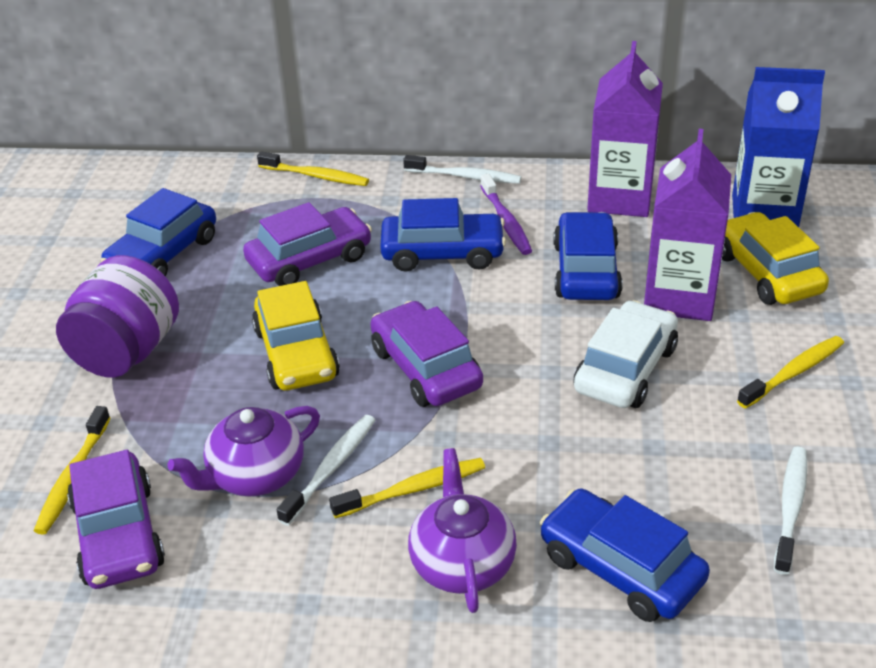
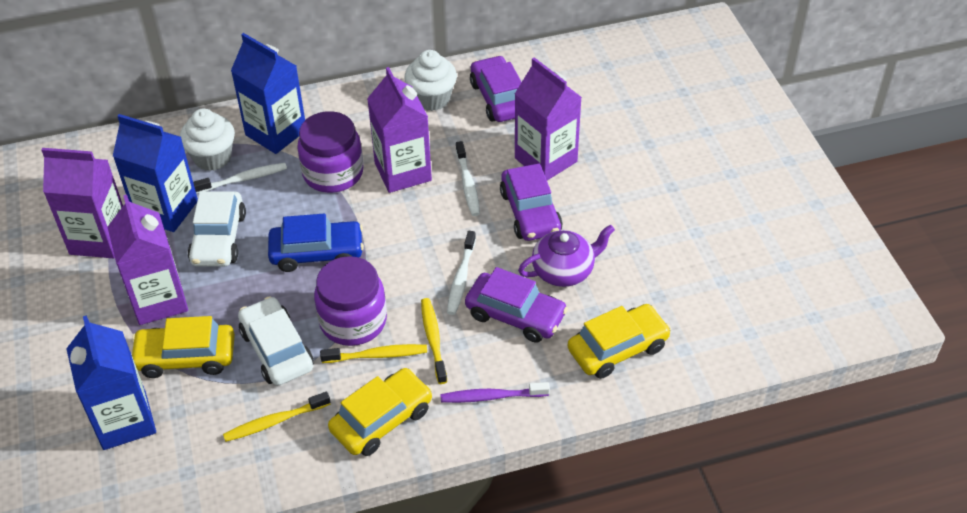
blue car: 4 -> 1
blue carton: 1 -> 3
purple carton: 2 -> 4
purple jar: 1 -> 2
purple teapot: 2 -> 1
white car: 1 -> 2
white cupcake: 0 -> 2
yellow car: 2 -> 3
yellow toothbrush: 4 -> 3

